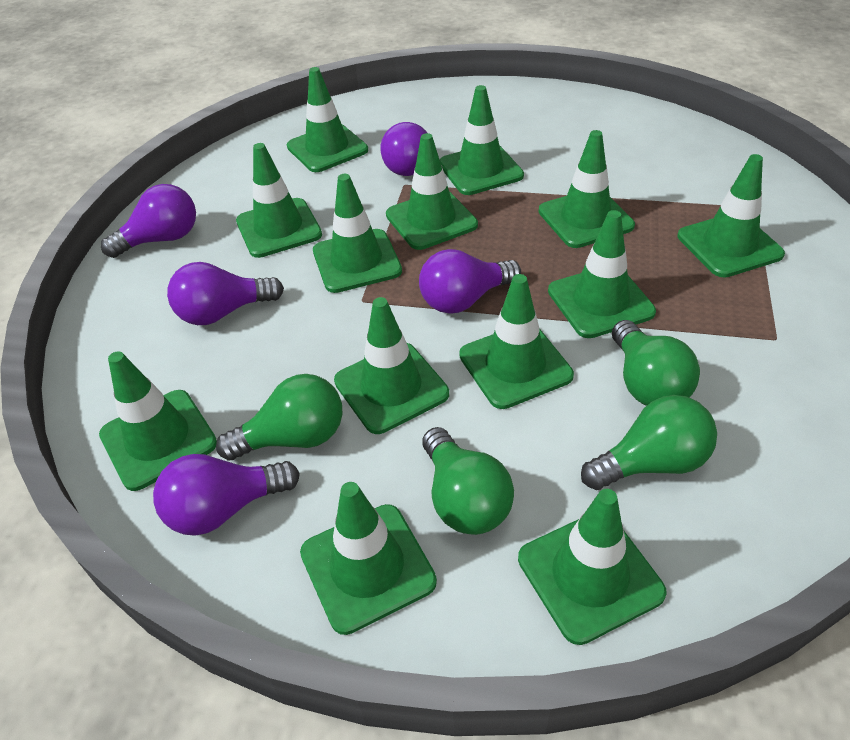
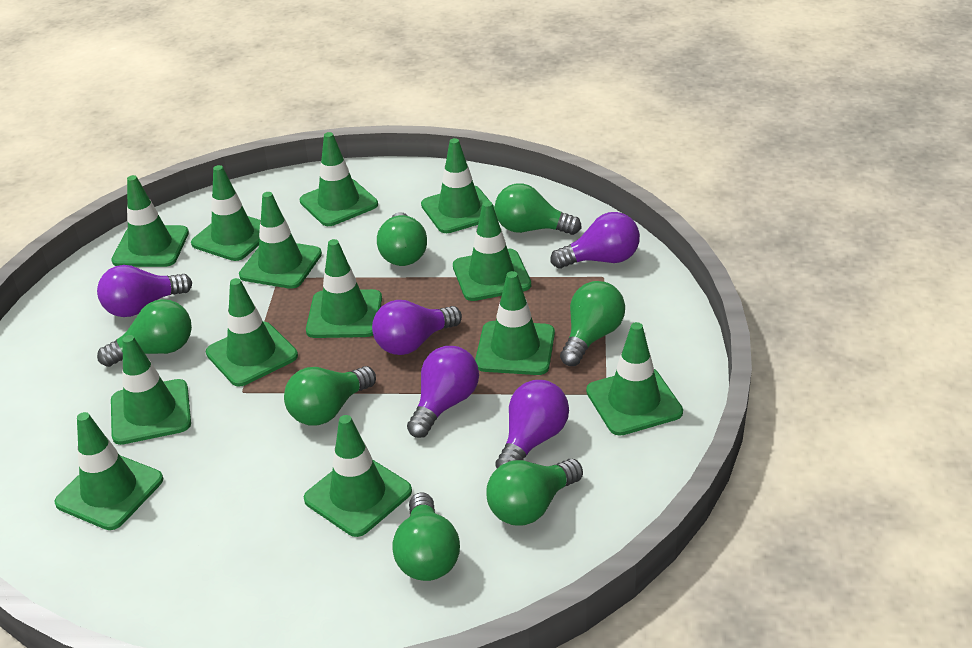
green light bulb: 4 -> 7

